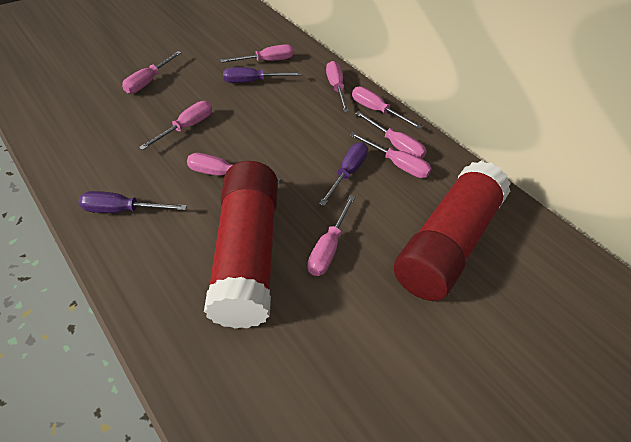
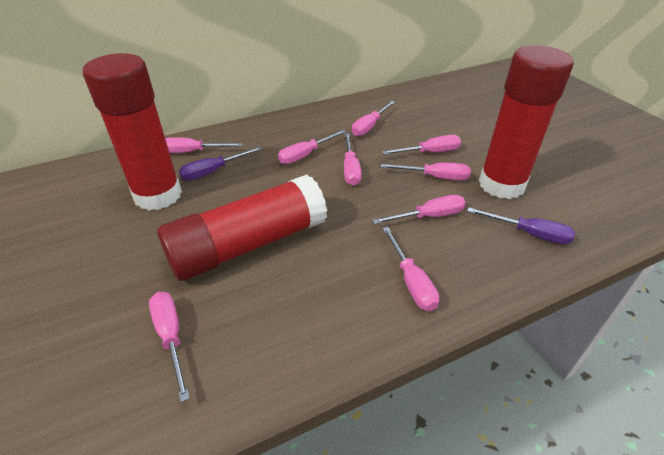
purple screwdriver: 3 -> 2
red glue stick: 2 -> 3

